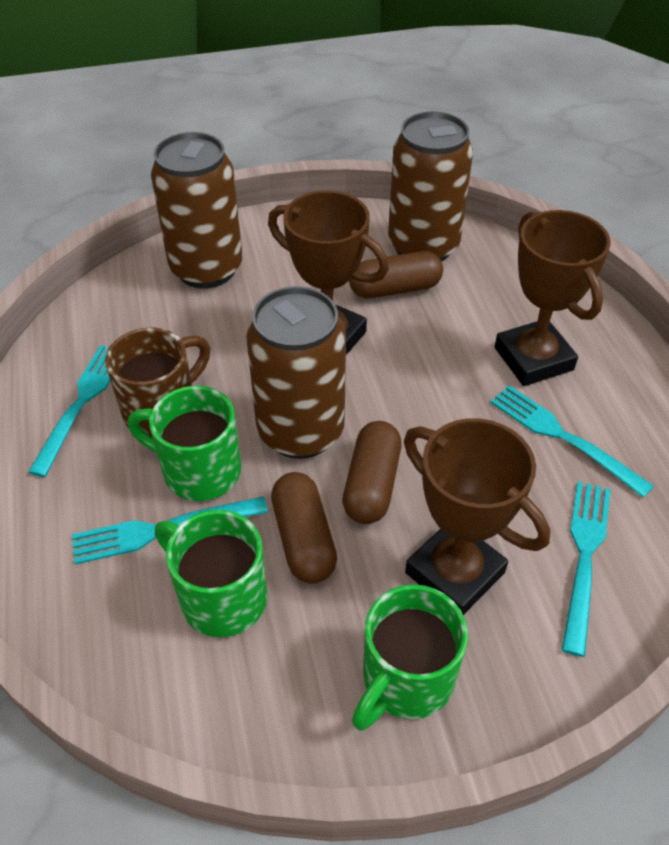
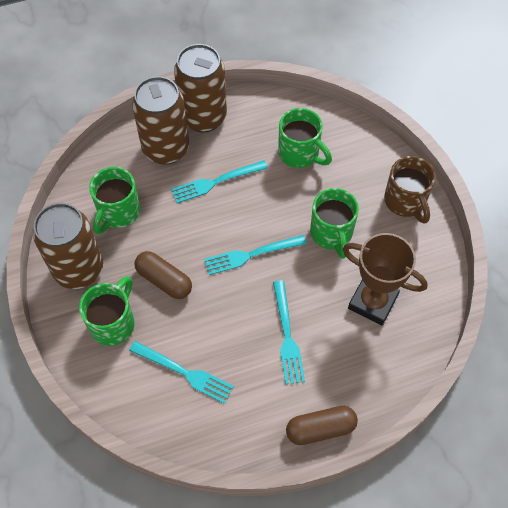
brown capsule: 3 -> 2
brown trophy: 3 -> 1
green mug: 3 -> 4

